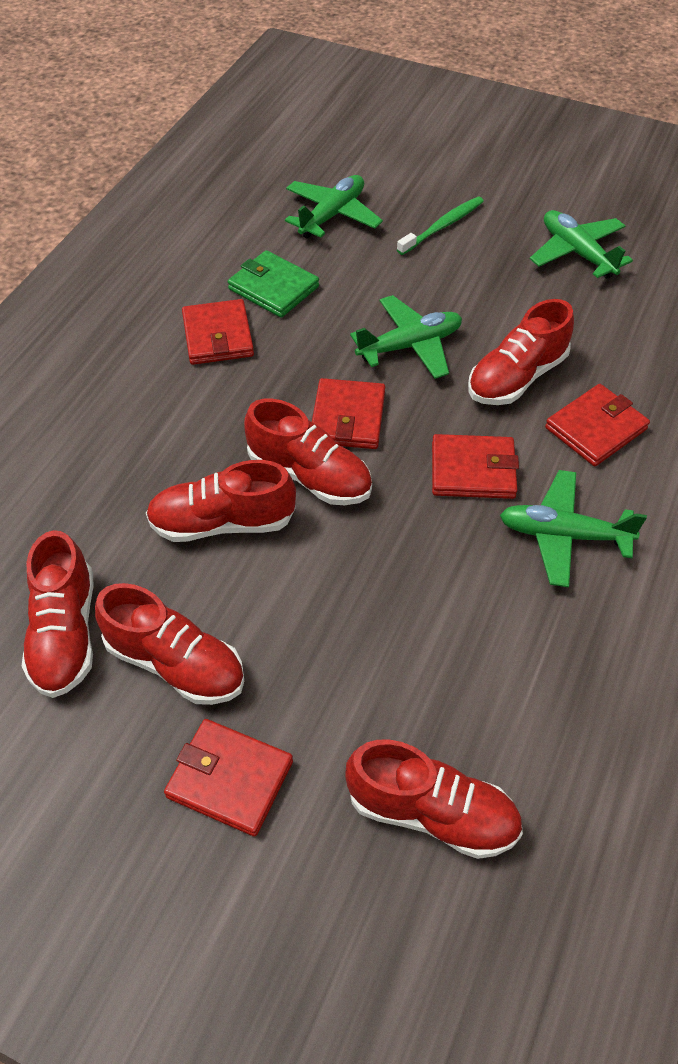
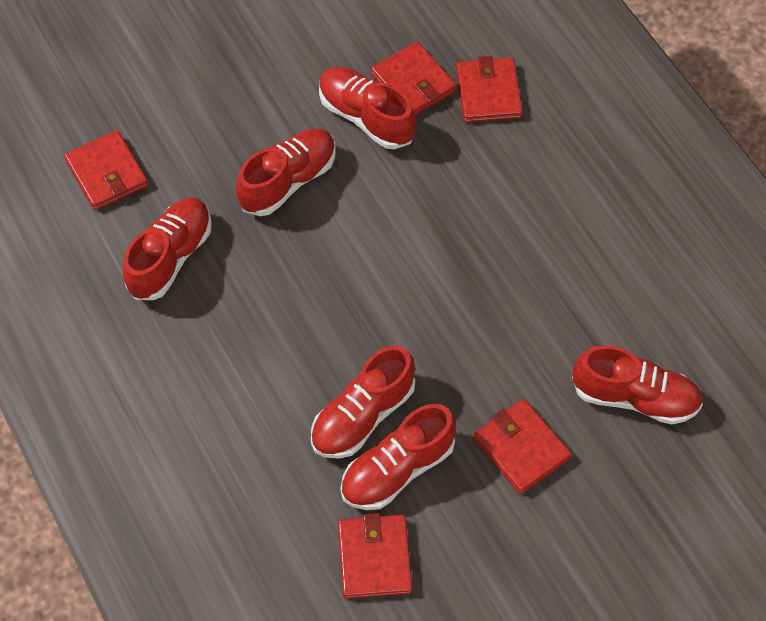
green plane: 4 -> 0
green toothbrush: 1 -> 0
green wallet: 1 -> 0

